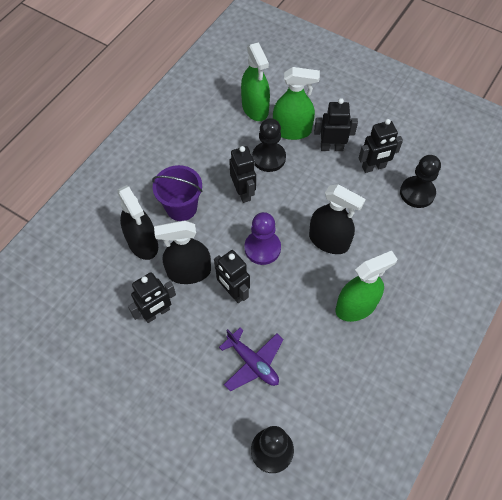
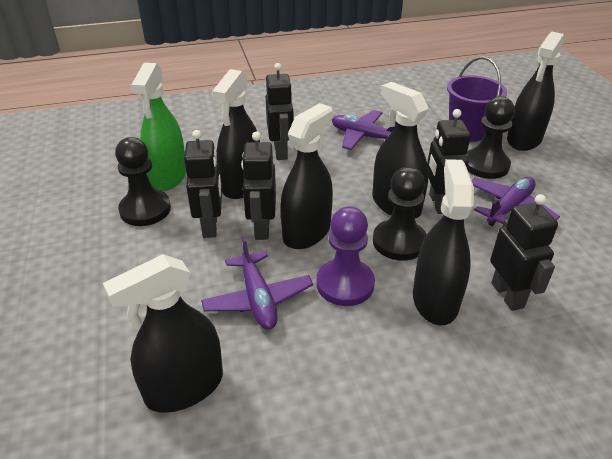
black spray bottle: 3 -> 6
green spray bottle: 3 -> 1
purple plane: 1 -> 3

